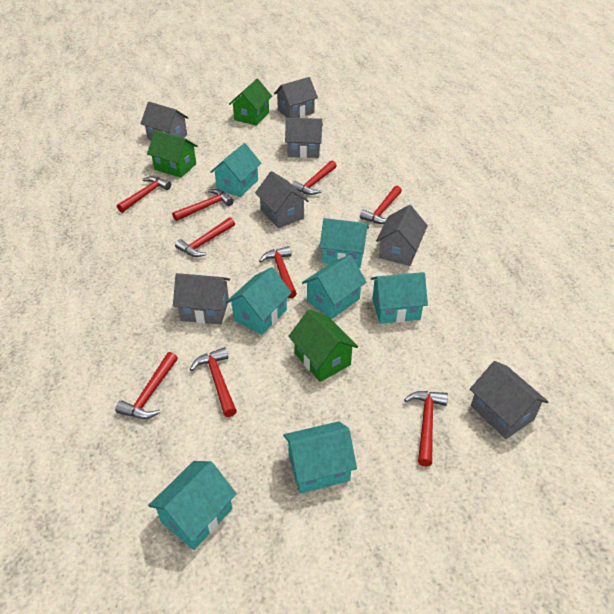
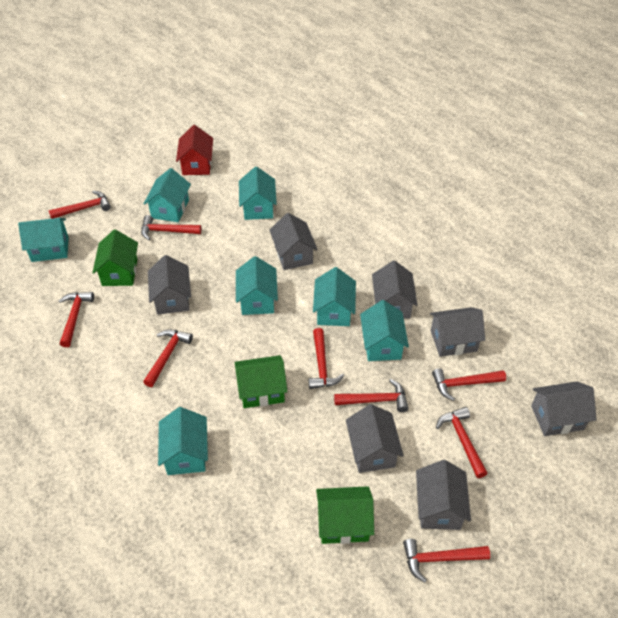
red house: 0 -> 1

